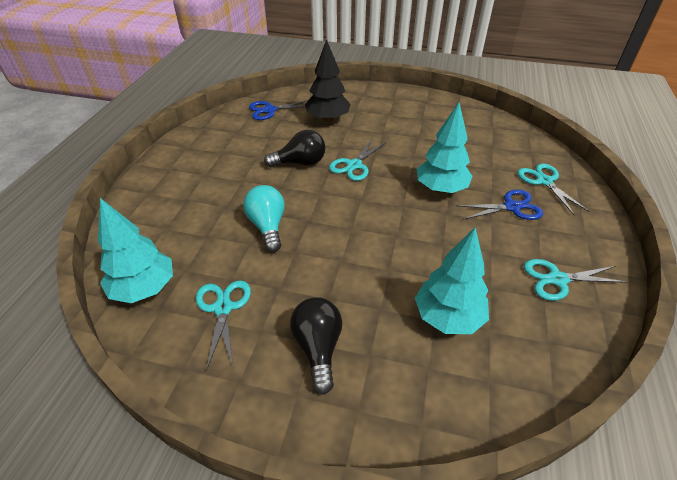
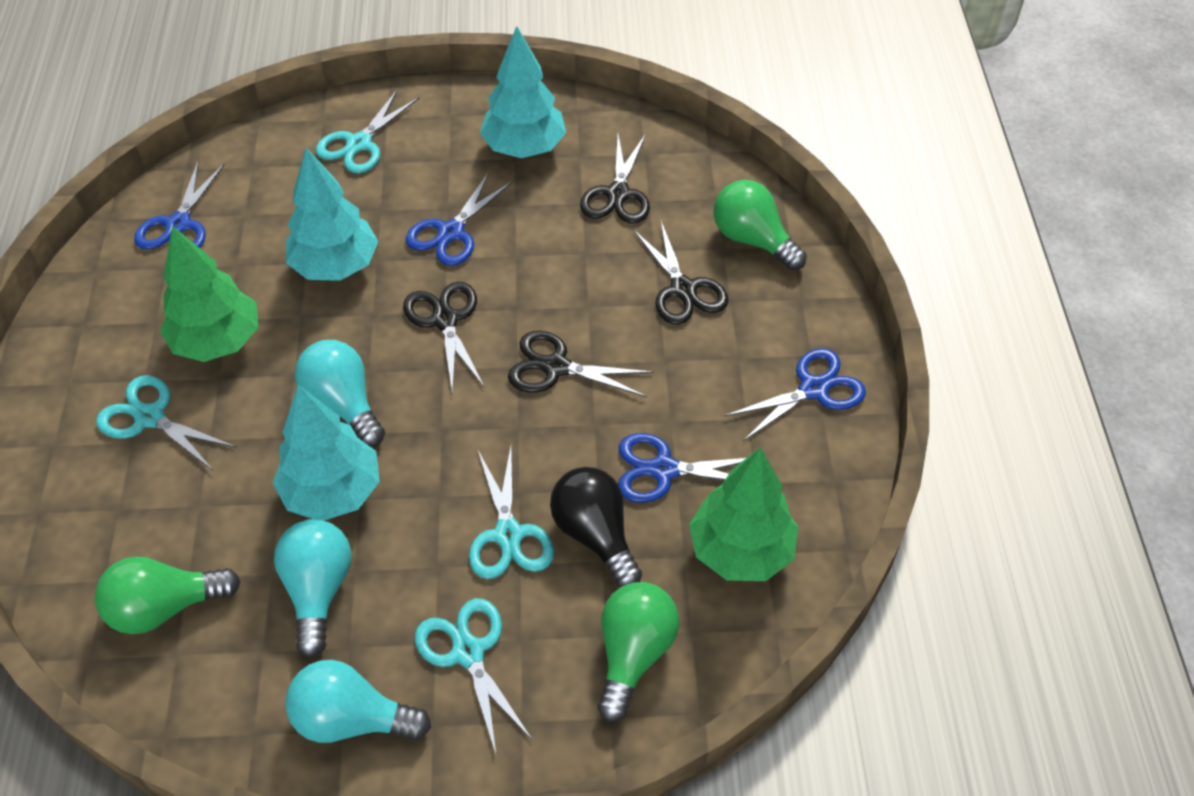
black light bulb: 2 -> 1
black scissors: 0 -> 4
black tree: 1 -> 0
blue scissors: 2 -> 4
green light bulb: 0 -> 3
green tree: 0 -> 2
turquoise light bulb: 1 -> 3

